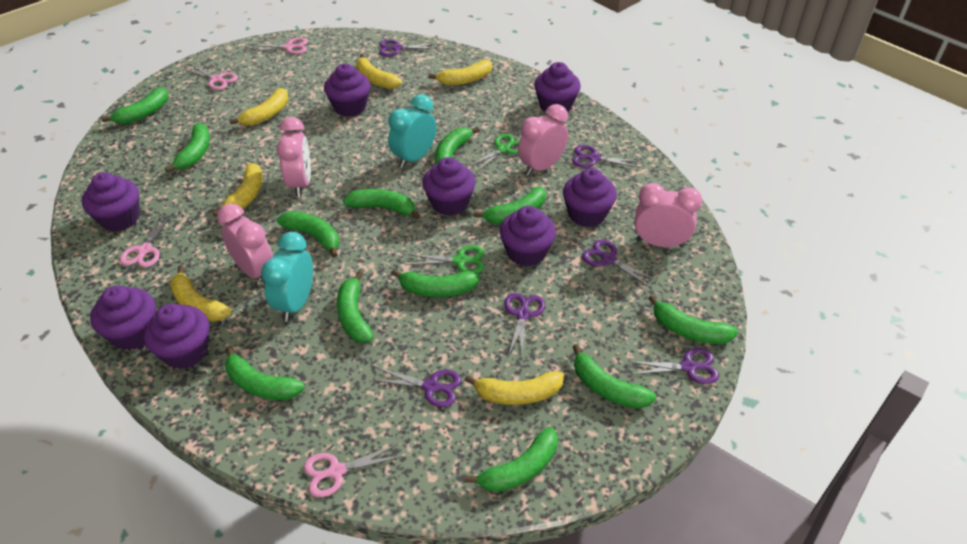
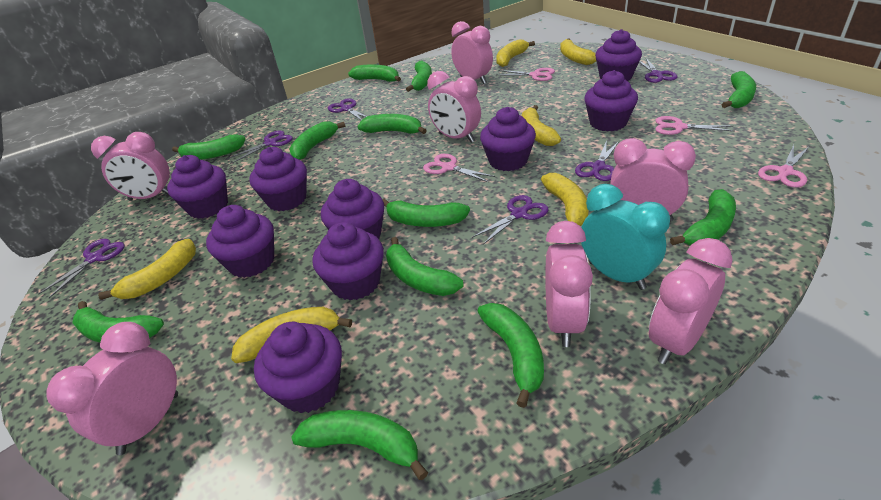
green scissors: 2 -> 0
pink clock: 4 -> 7
purple cupcake: 8 -> 9
turquoise clock: 2 -> 1

